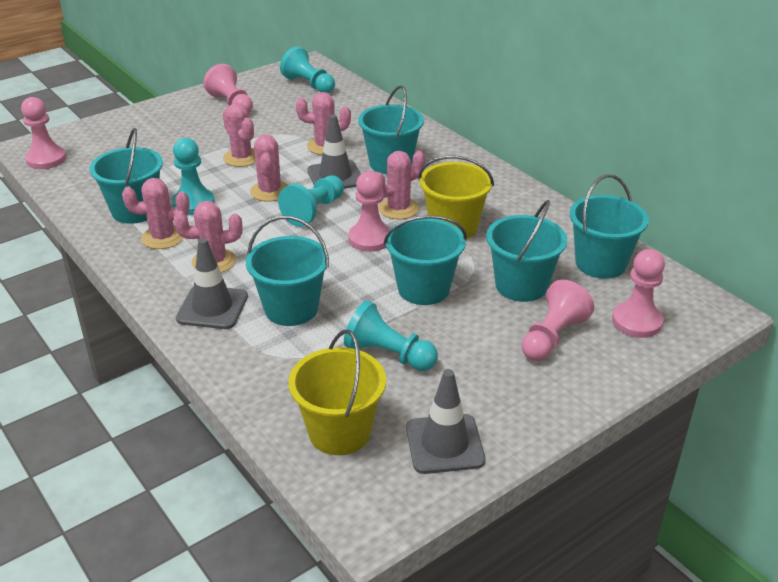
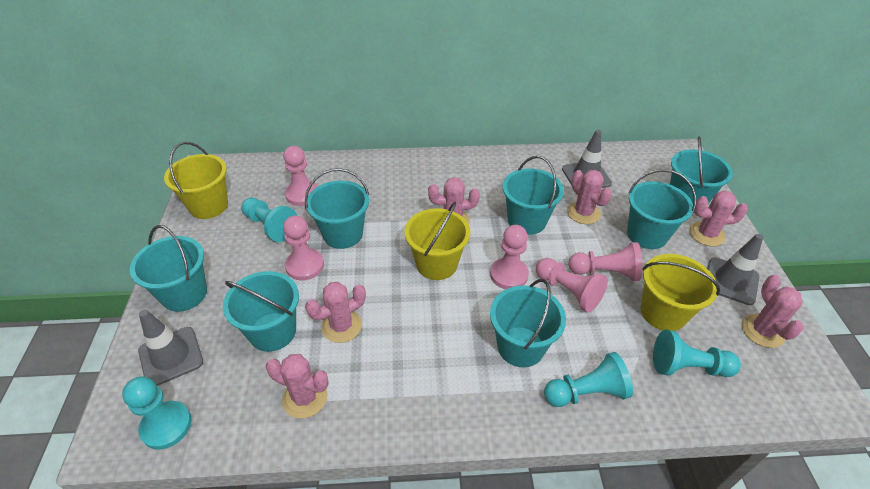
turquoise bucket: 6 -> 7
yellow bucket: 2 -> 3

